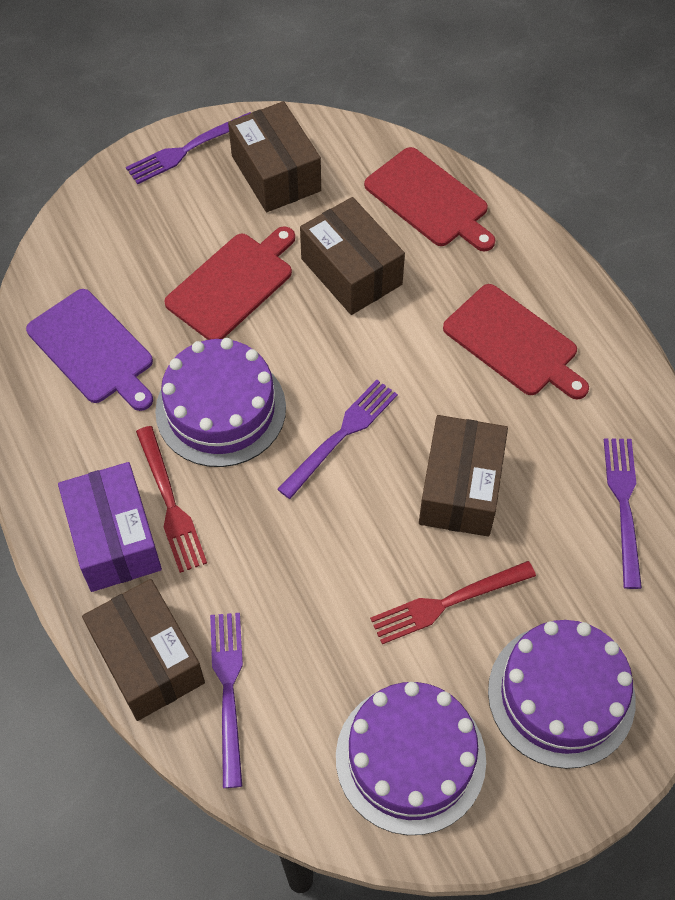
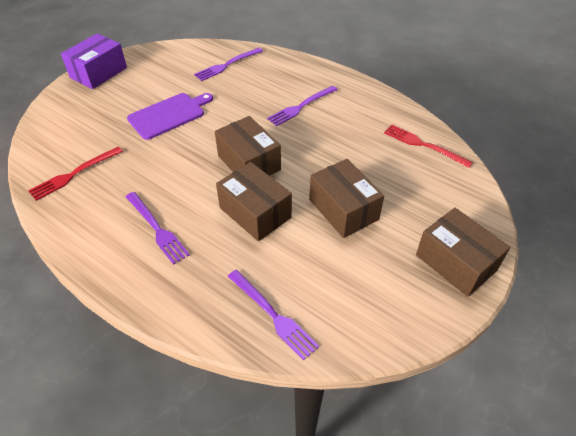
purple cake: 3 -> 0
red cutting board: 3 -> 0

